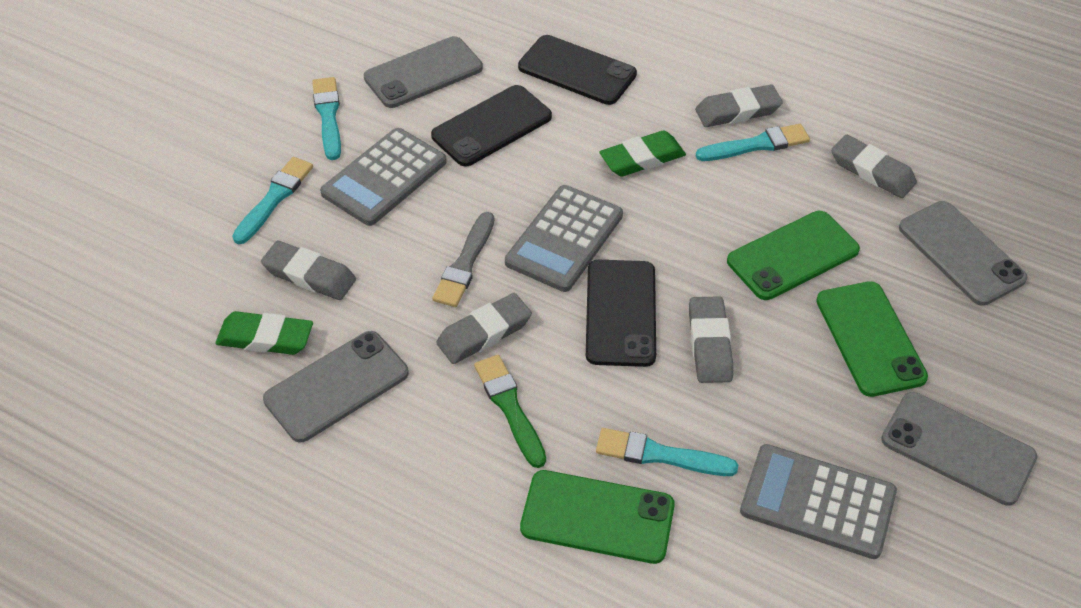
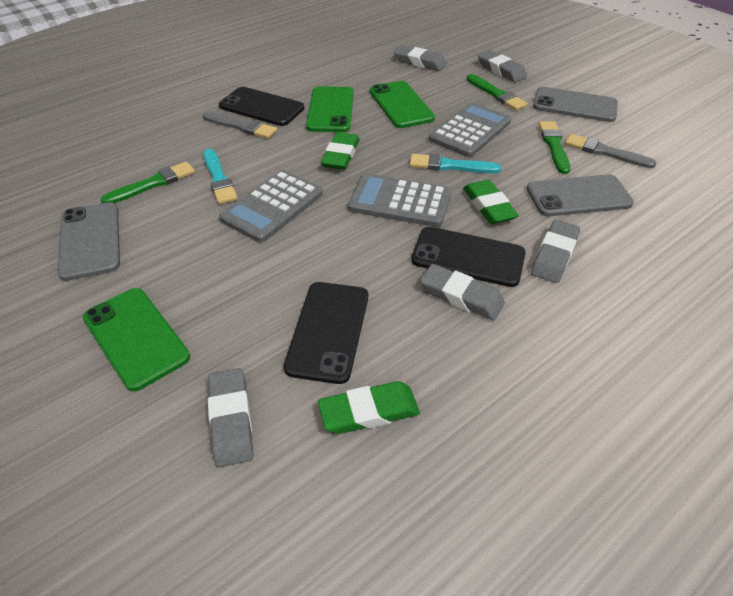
green brush: 1 -> 3
green eraser: 2 -> 3
grey brush: 1 -> 2
grey phone: 4 -> 3
turquoise brush: 4 -> 2

